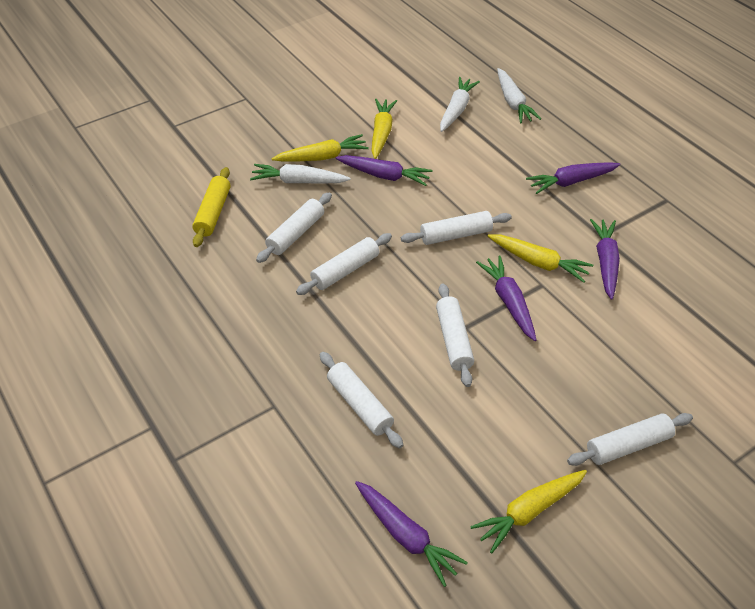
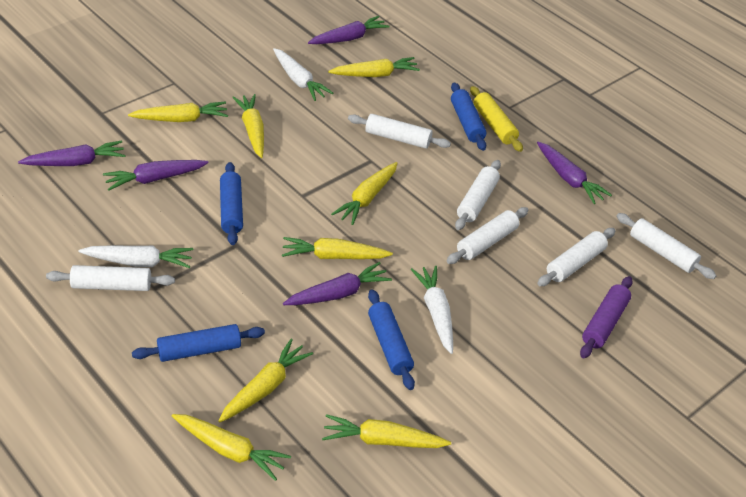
blue rolling pin: 0 -> 4
purple rolling pin: 0 -> 1
yellow carrot: 4 -> 8

